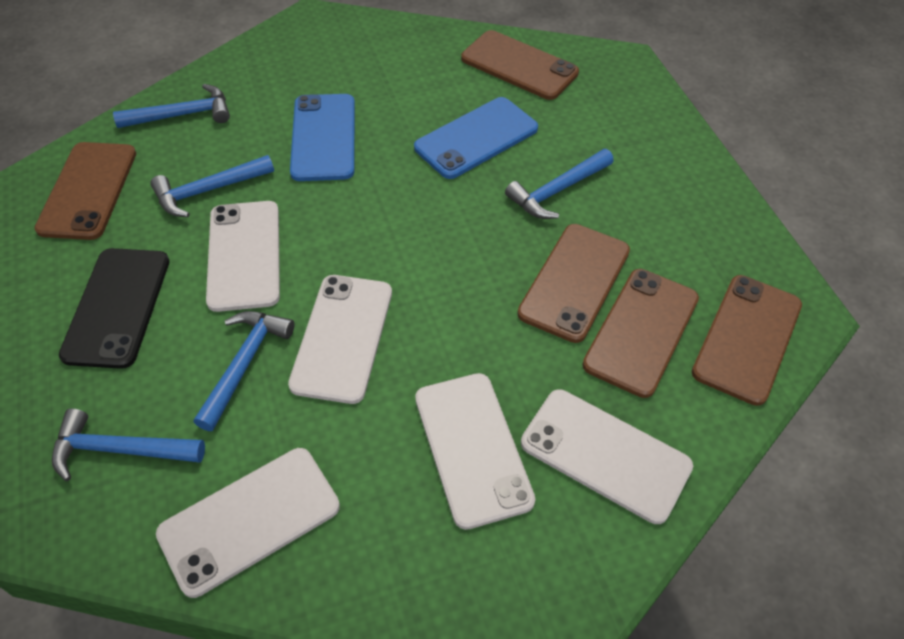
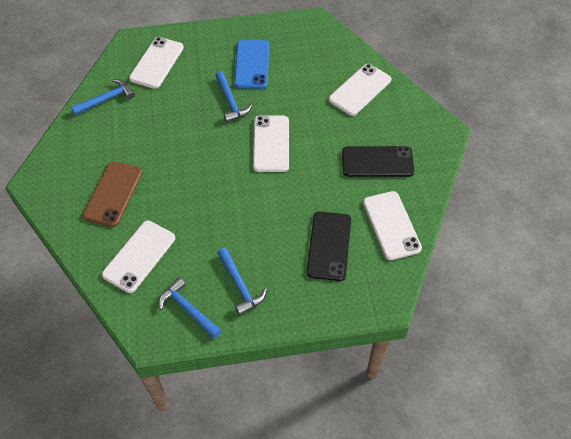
black phone: 1 -> 2
blue hammer: 5 -> 4
blue phone: 2 -> 1
brown phone: 5 -> 1

